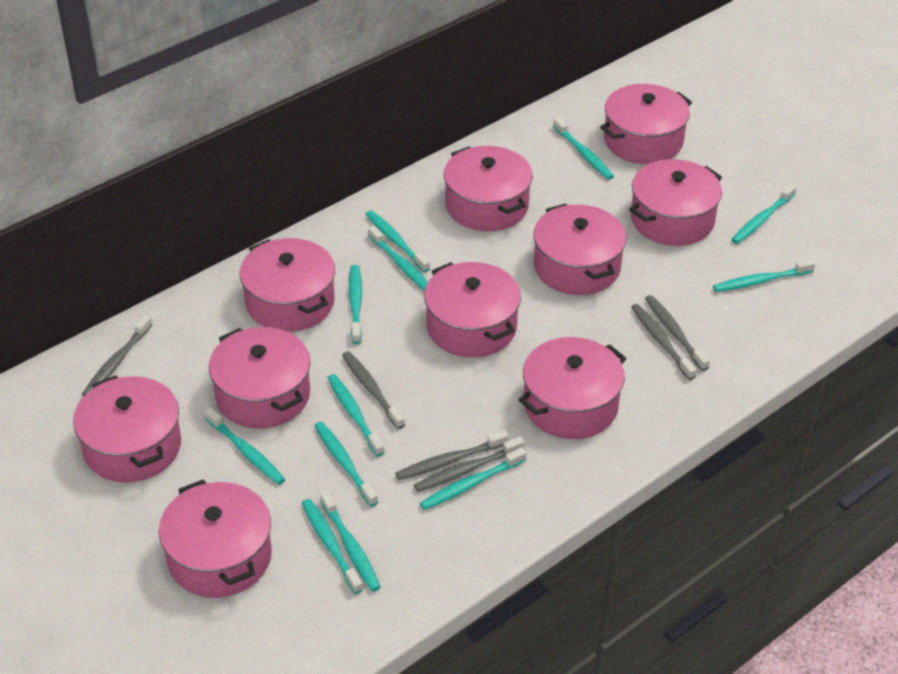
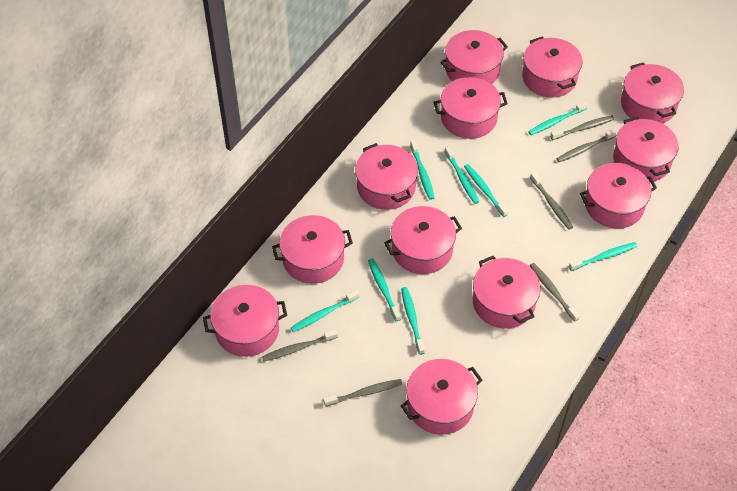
pink pot: 10 -> 12
turquoise toothbrush: 12 -> 8

